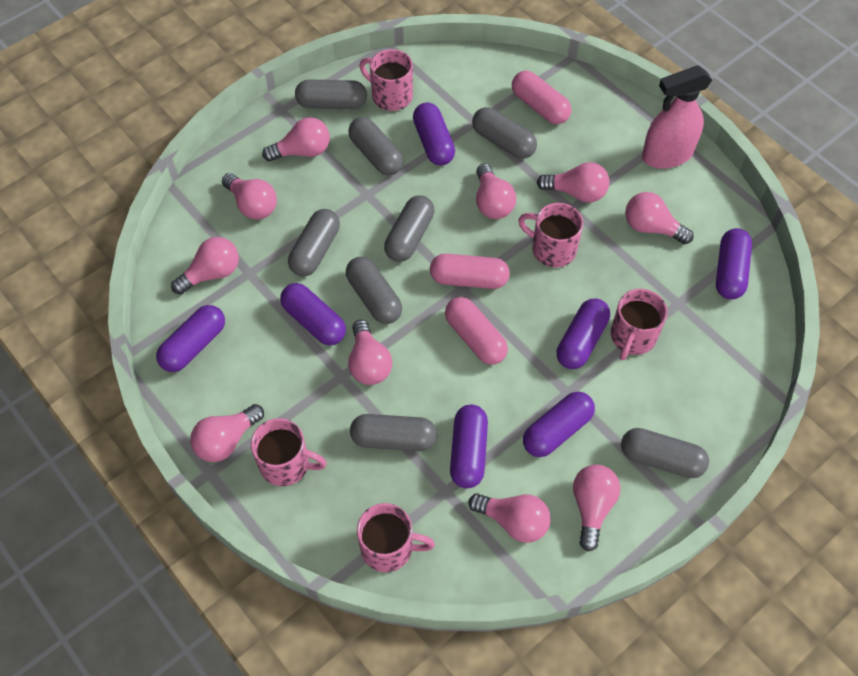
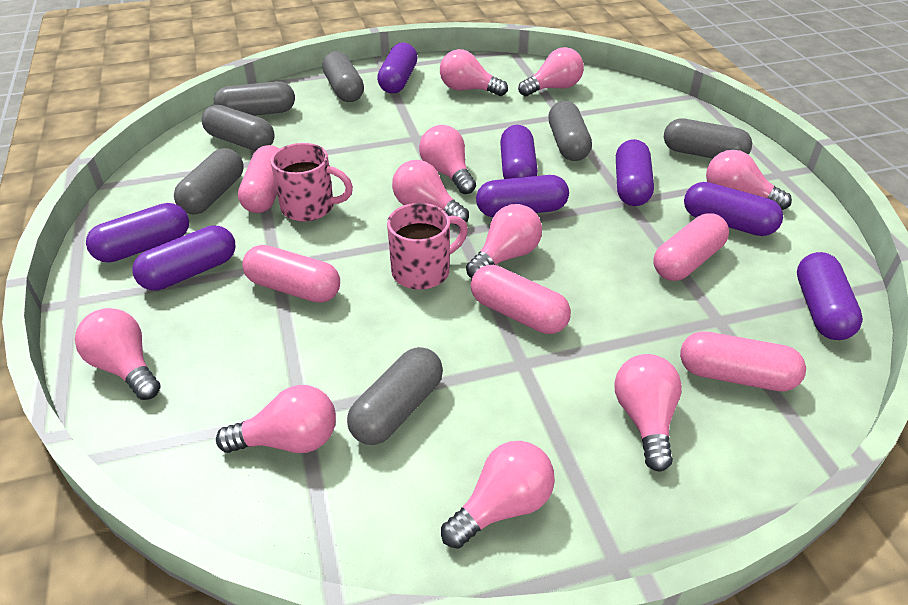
grey capsule: 8 -> 7
pink capsule: 3 -> 5
pink mug: 5 -> 2
pink spray bottle: 1 -> 0
purple capsule: 7 -> 8

